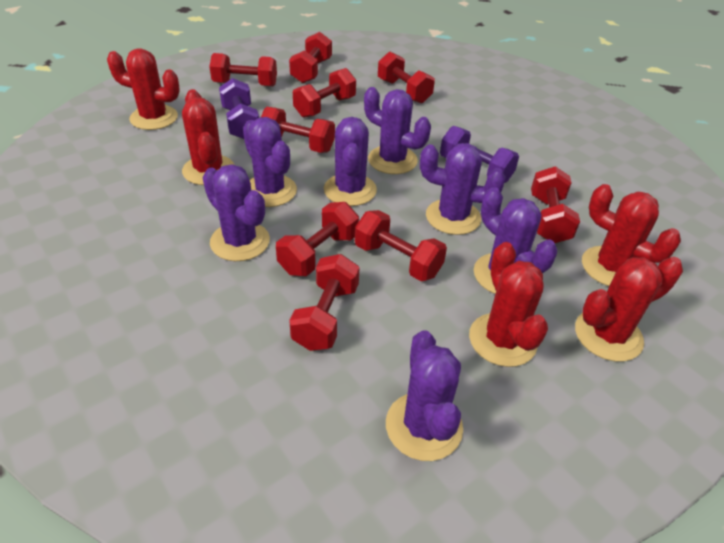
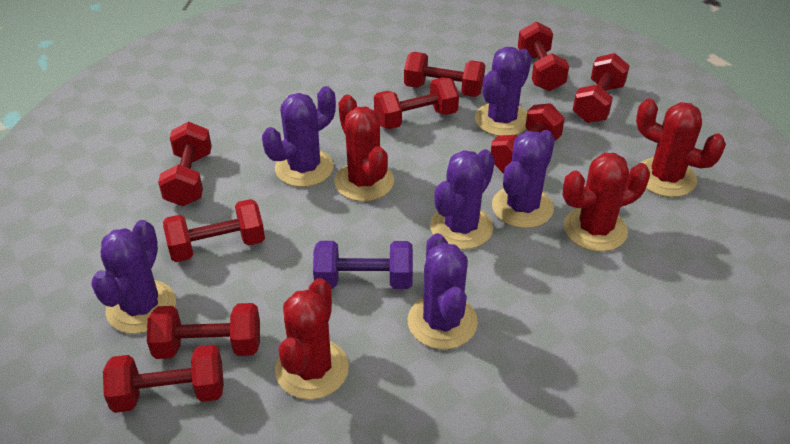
purple cactus: 7 -> 6
purple dumbbell: 2 -> 1
red cactus: 5 -> 4

